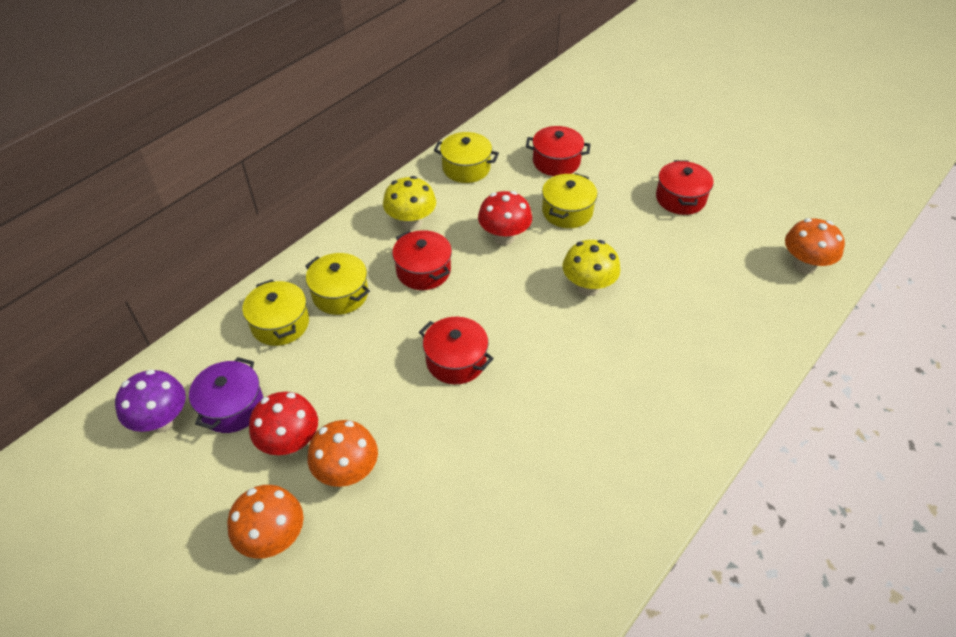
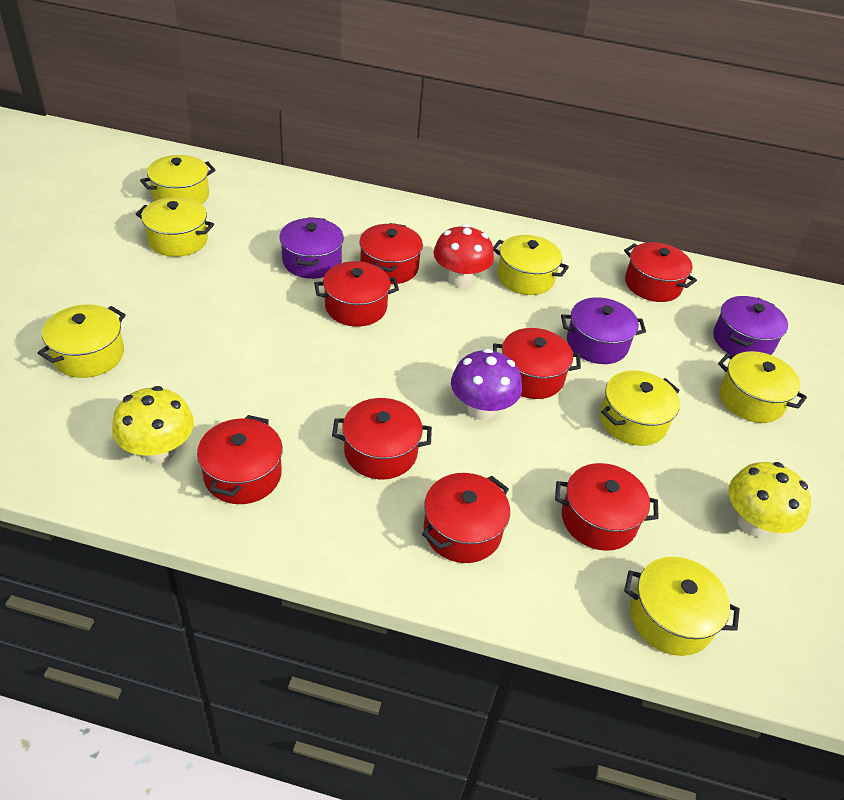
orange mushroom: 3 -> 0
purple pot: 1 -> 3
red mushroom: 2 -> 1
red pot: 4 -> 8
yellow pot: 4 -> 7

